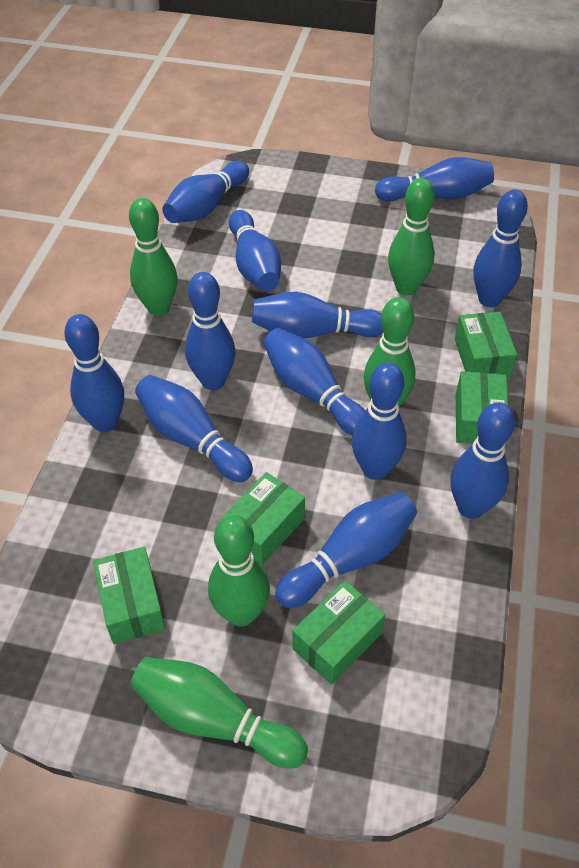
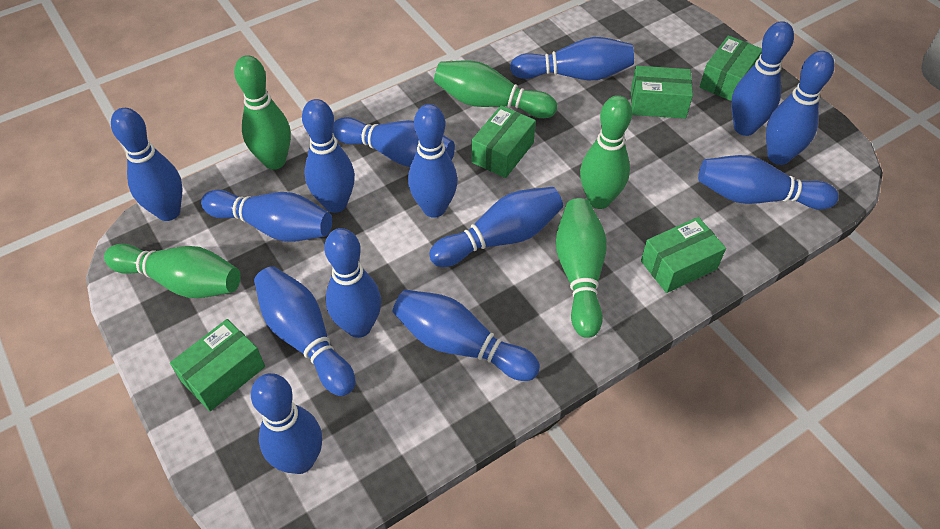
blue bowling pin: 12 -> 14

